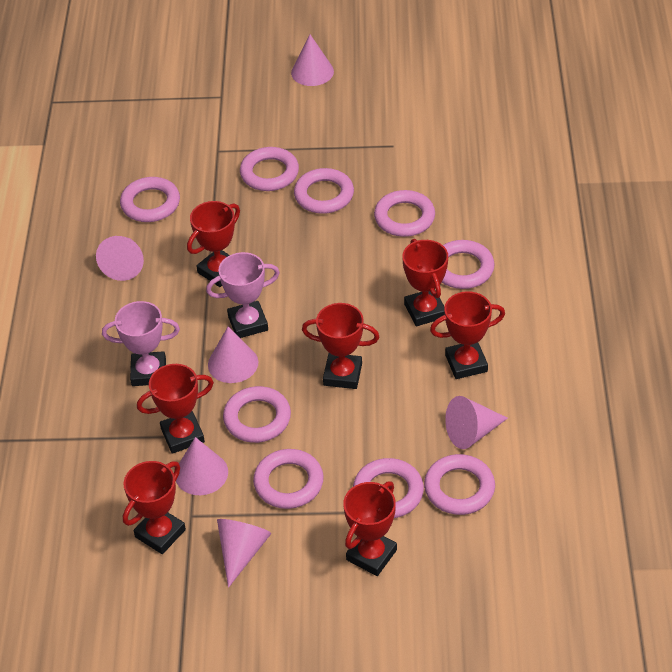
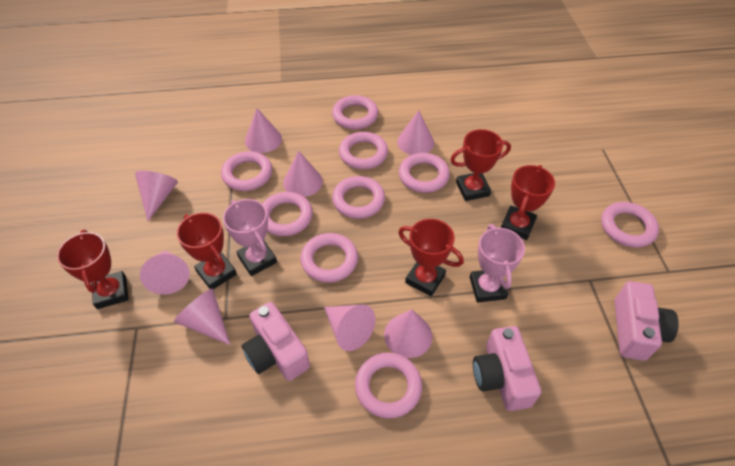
pink camera: 0 -> 3
pink cone: 6 -> 8
red trophy: 7 -> 5

